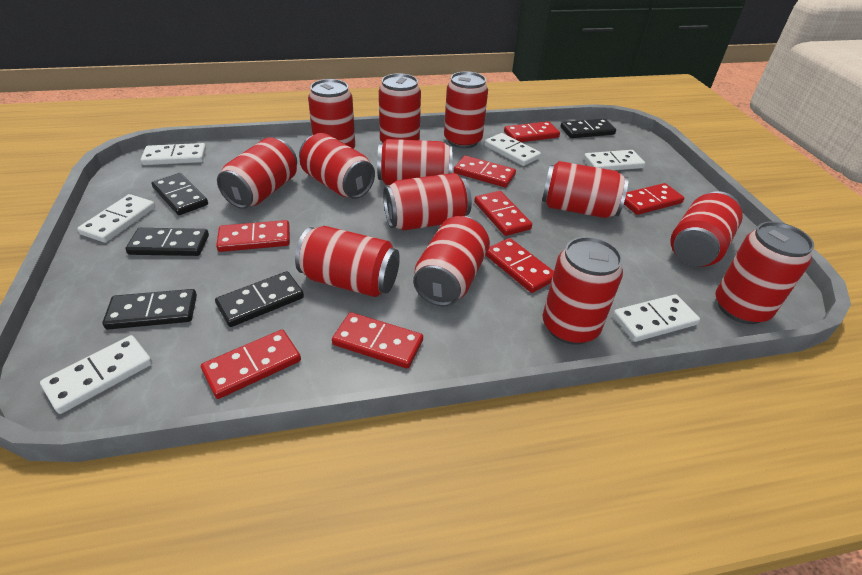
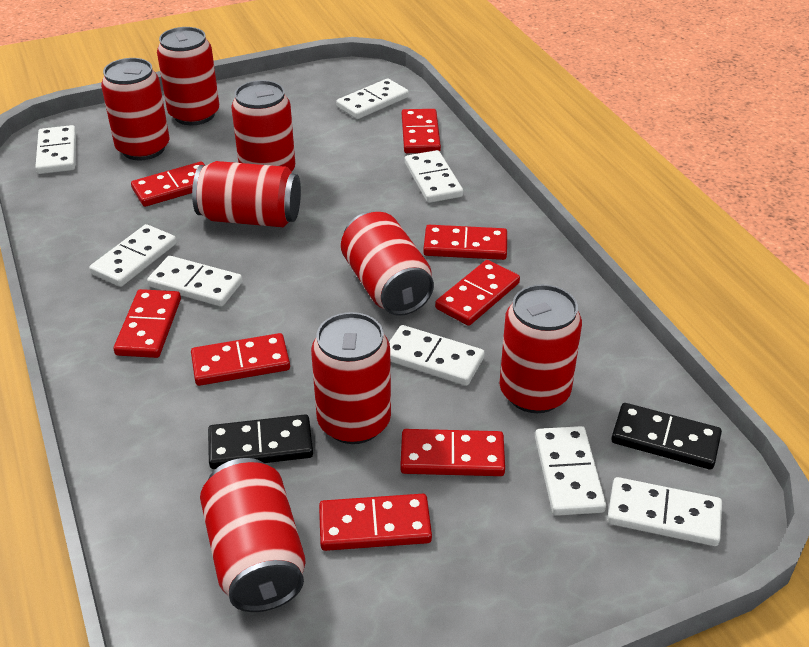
black domino: 5 -> 2
red can: 13 -> 8
white domino: 6 -> 8

